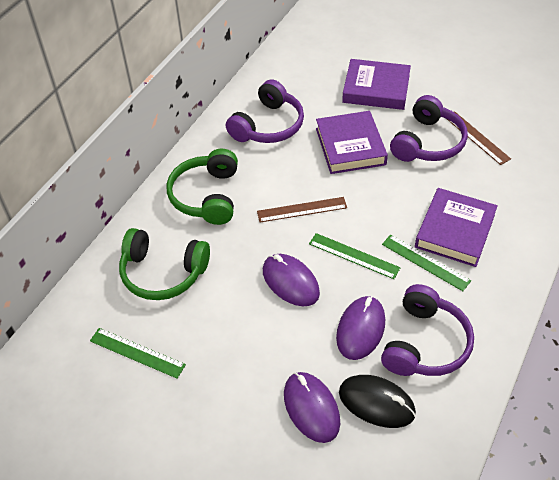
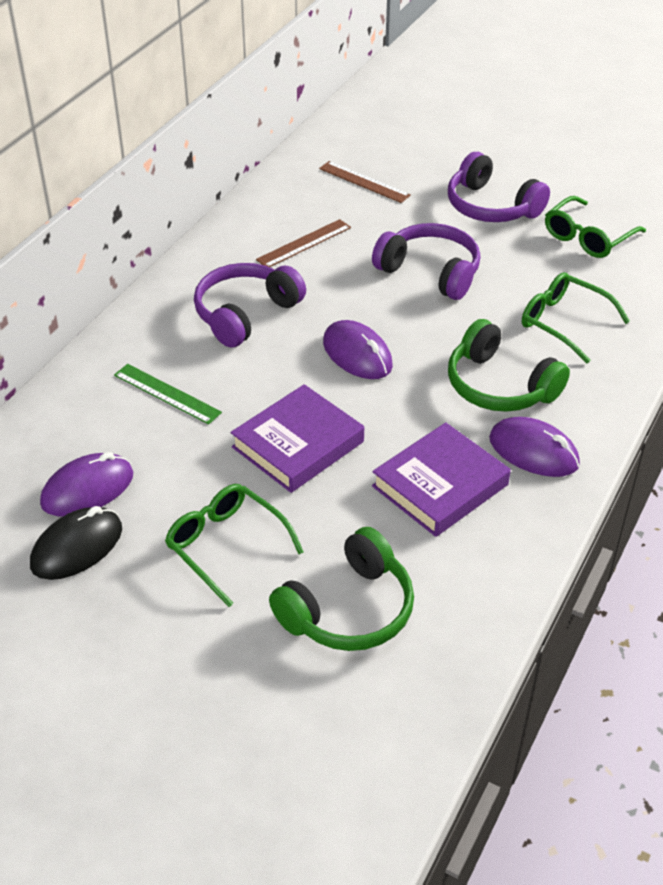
green glasses: 0 -> 3
green ruler: 3 -> 1
purple book: 3 -> 2

